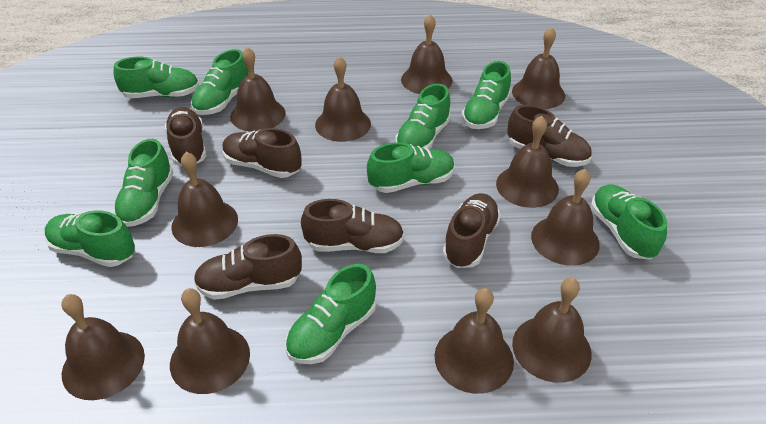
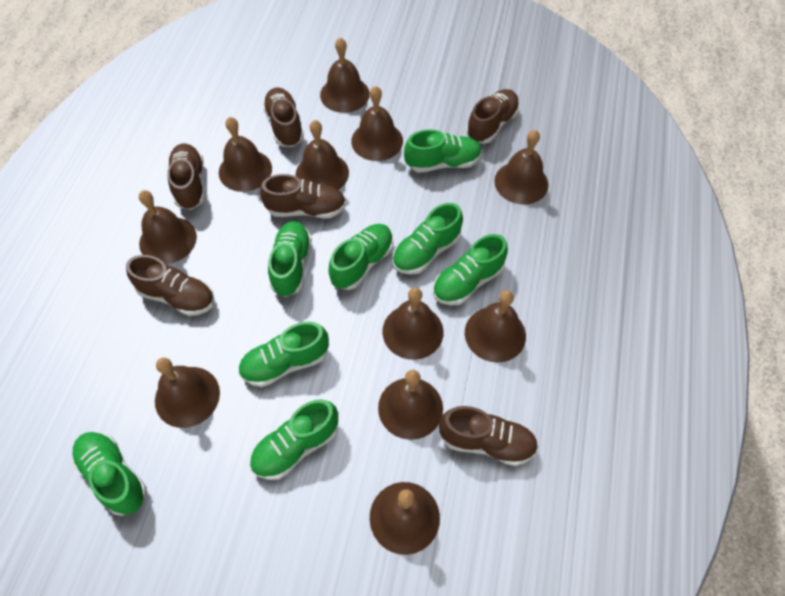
green shoe: 9 -> 8

